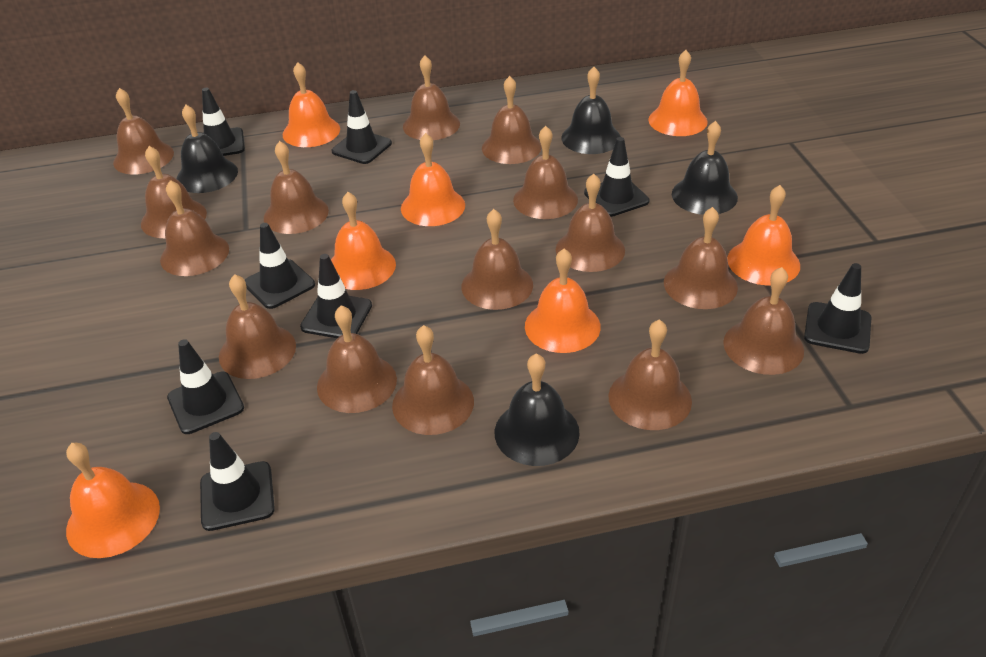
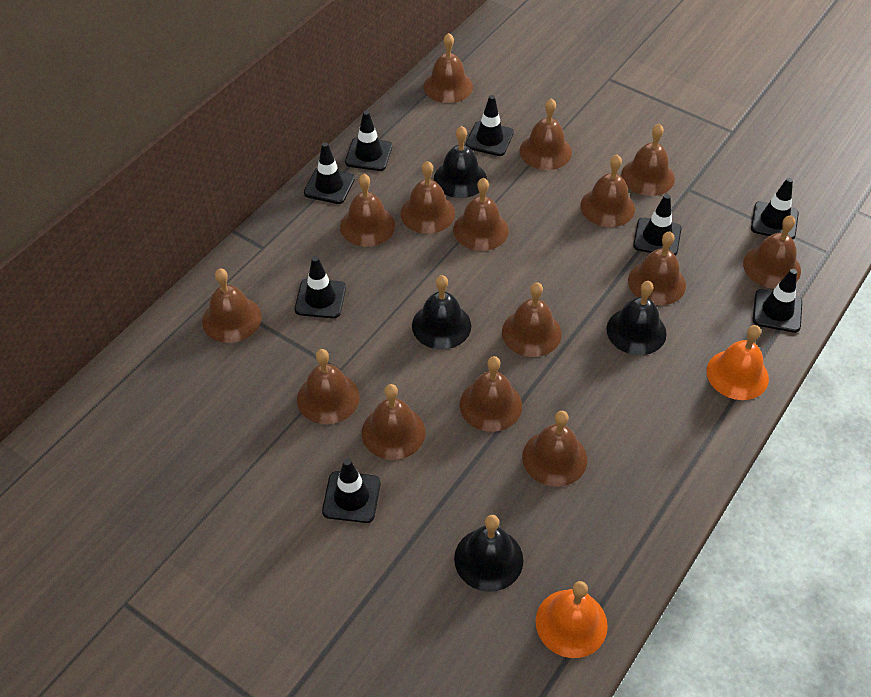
orange bell: 7 -> 2

